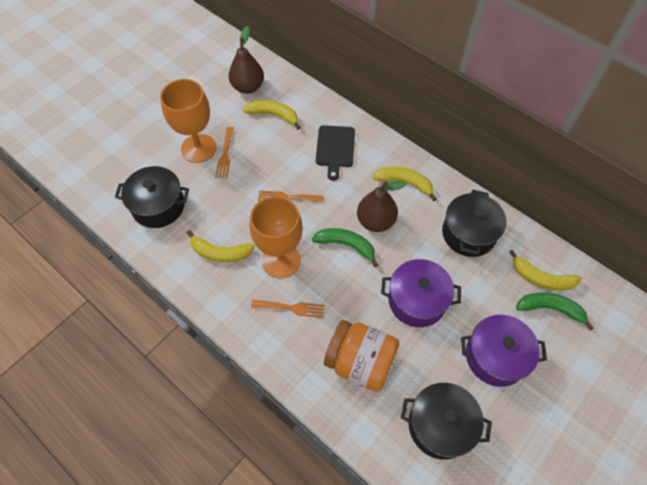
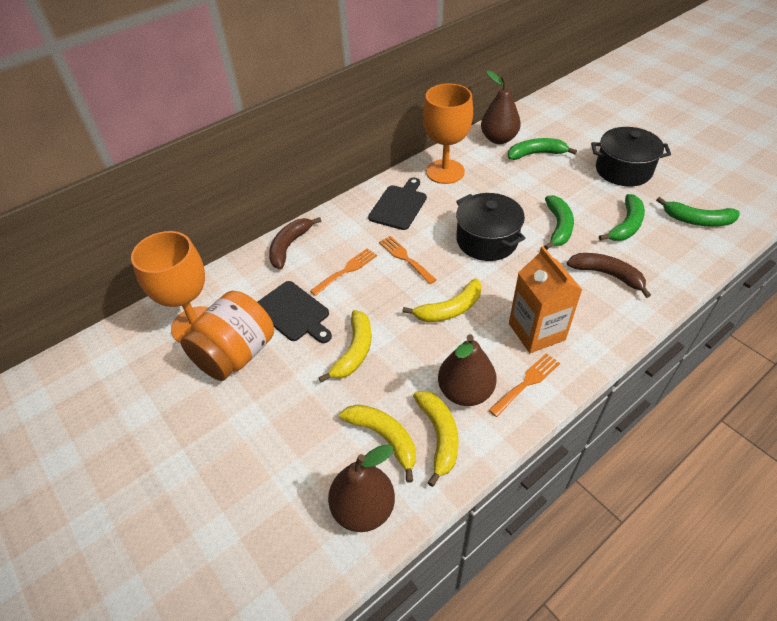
black cutting board: 1 -> 2
black pot: 3 -> 2
brown banana: 0 -> 2
brown pear: 2 -> 3
green banana: 2 -> 4
orange carton: 0 -> 1
purple pot: 2 -> 0

